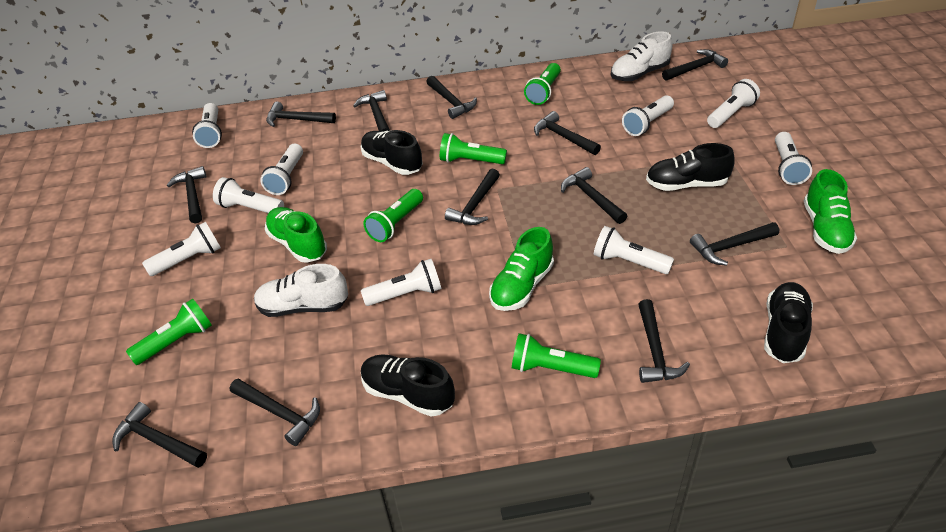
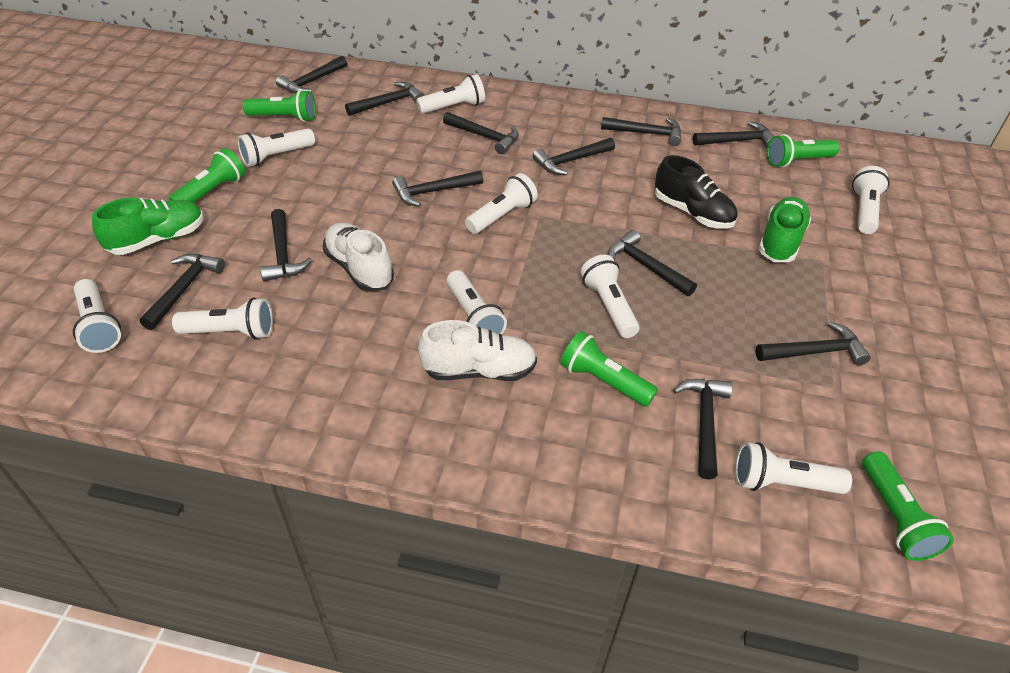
black shoe: 4 -> 1
green shoe: 3 -> 2

